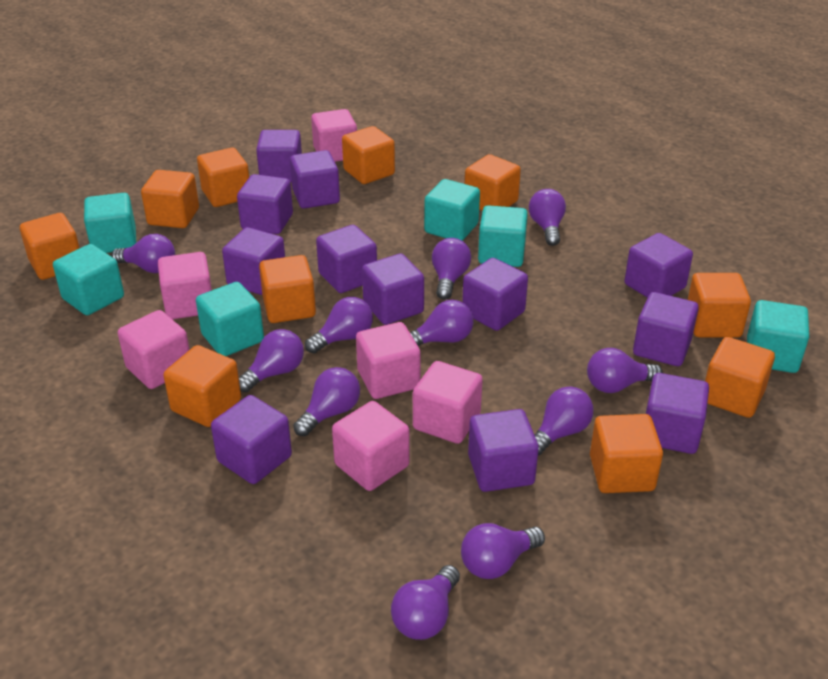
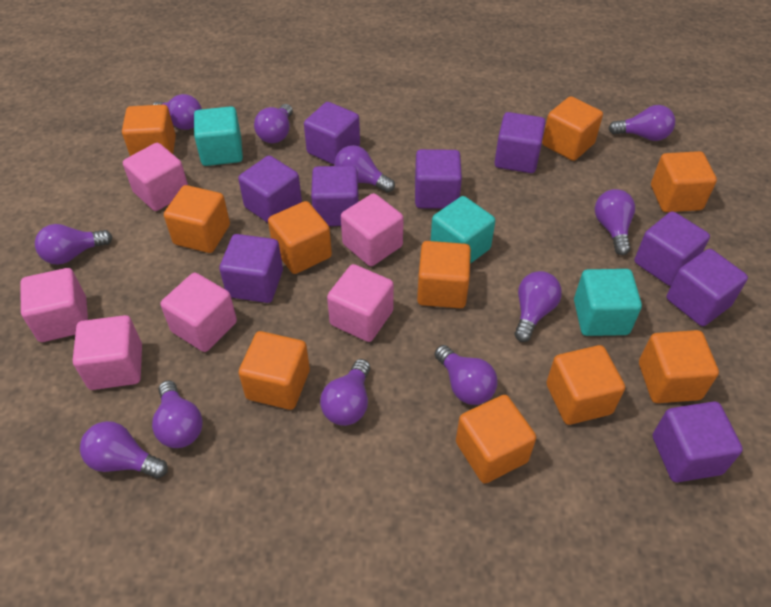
purple cube: 12 -> 9
turquoise cube: 6 -> 3

